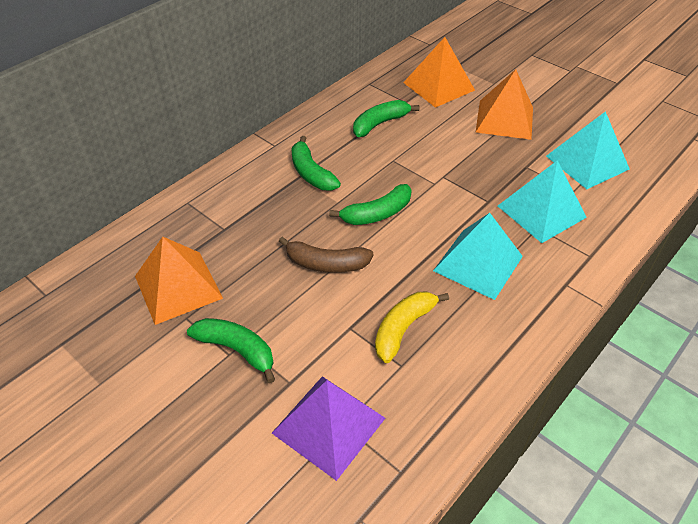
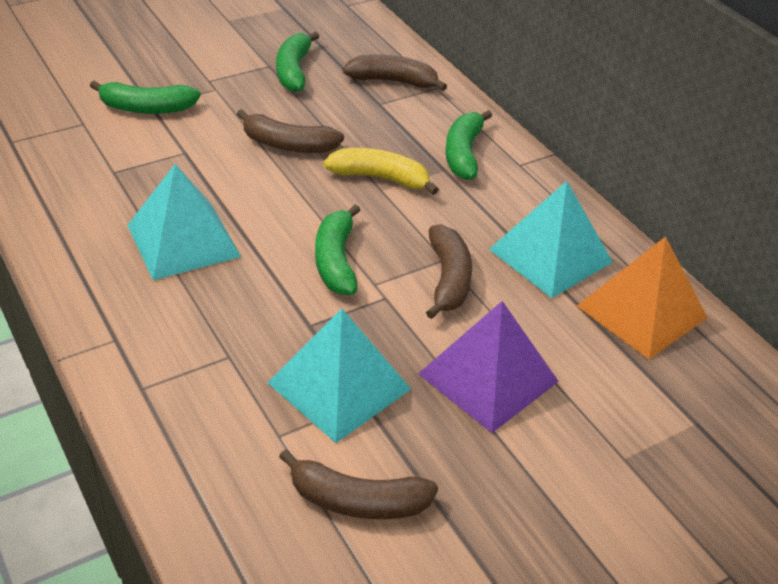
brown banana: 1 -> 4
orange pyramid: 3 -> 1

